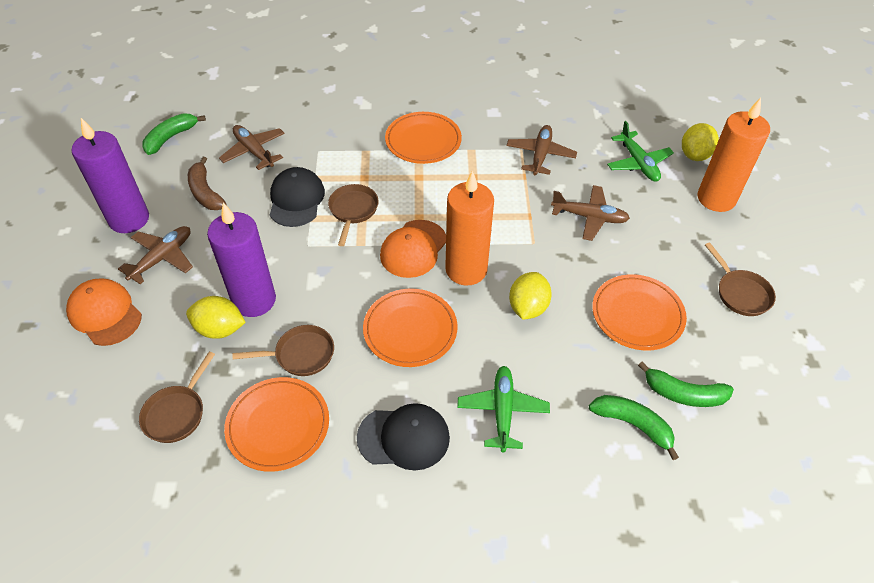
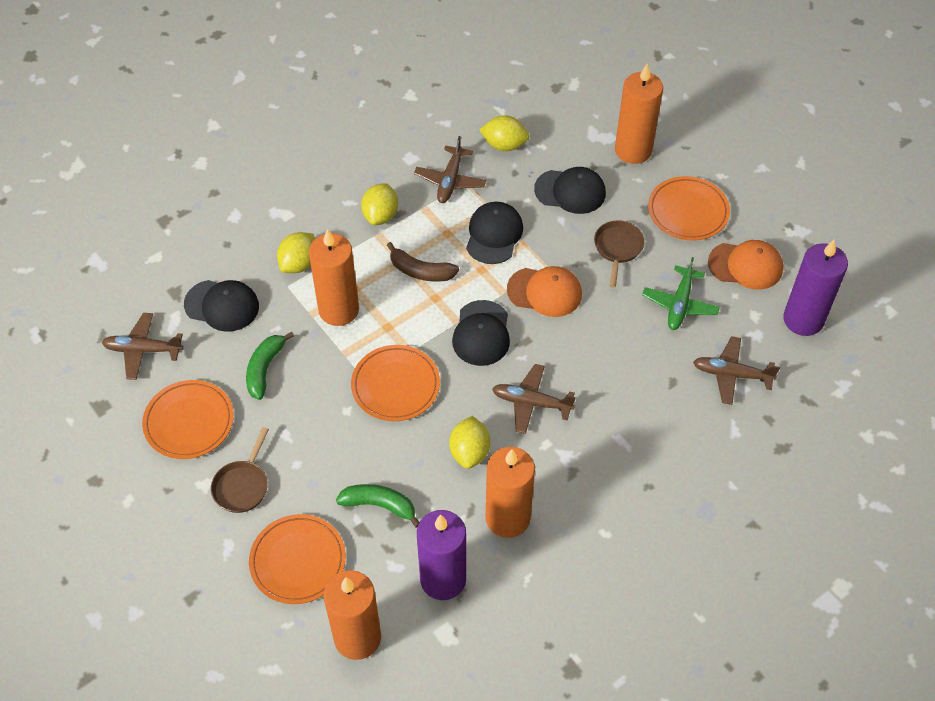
black cap: 2 -> 4
brown pan: 4 -> 2
green banana: 3 -> 2
green plane: 2 -> 1
orange candle: 2 -> 4
yellow lemon: 3 -> 4

